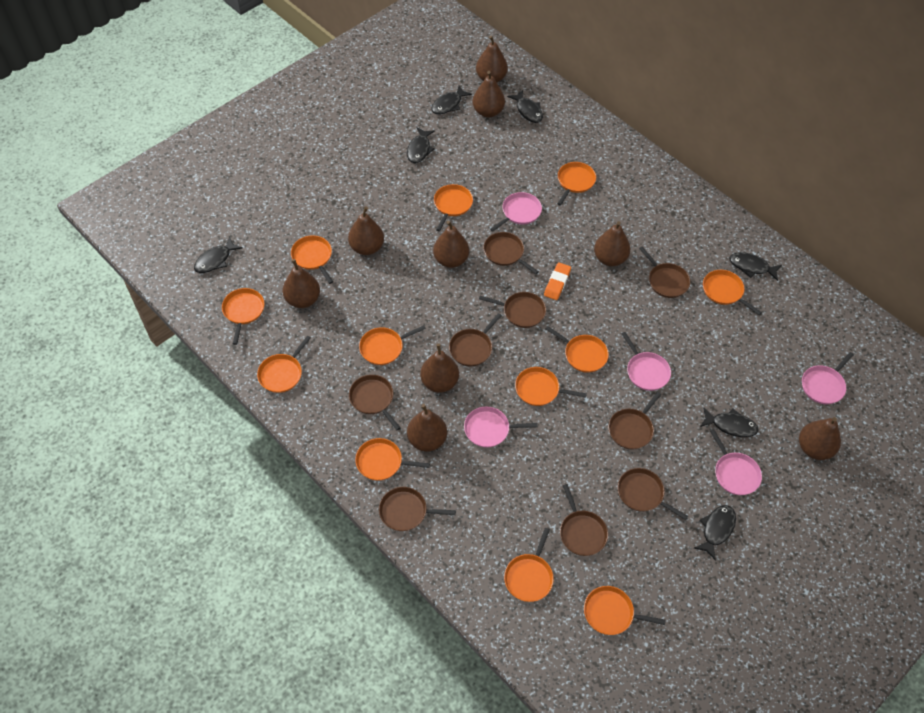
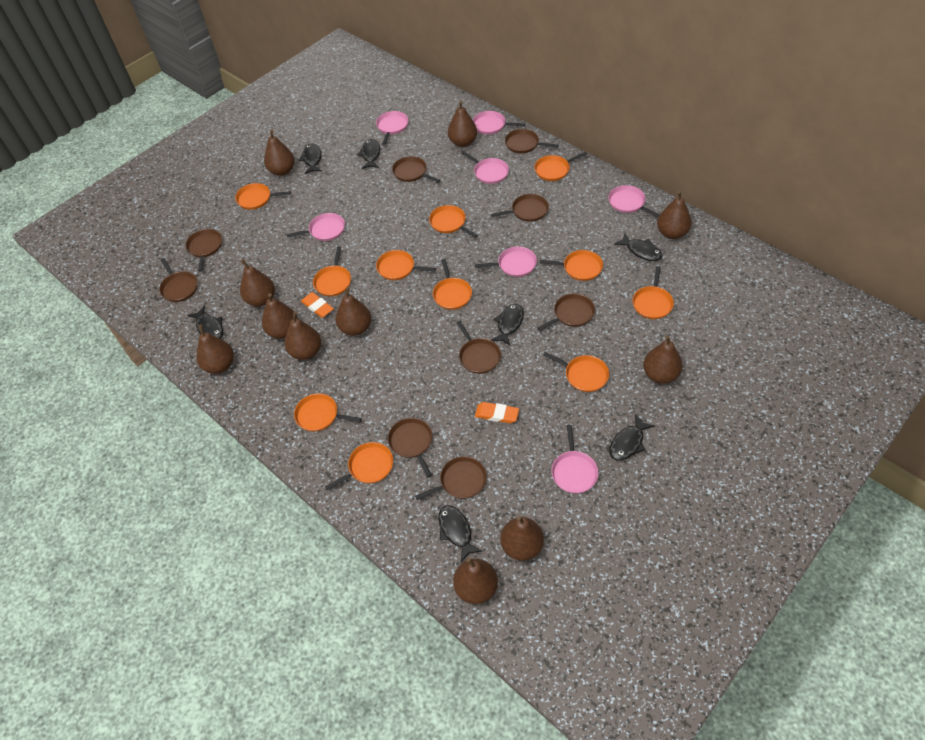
brown pear: 9 -> 11
orange eraser: 1 -> 2
orange pan: 12 -> 11
pink pan: 5 -> 7

